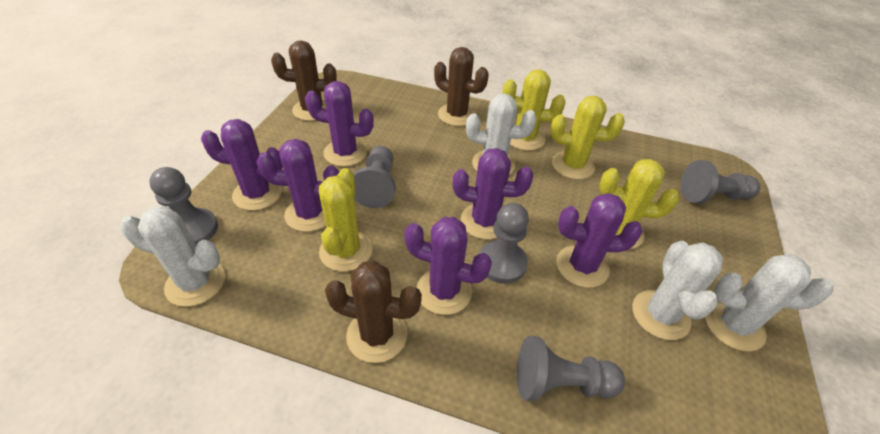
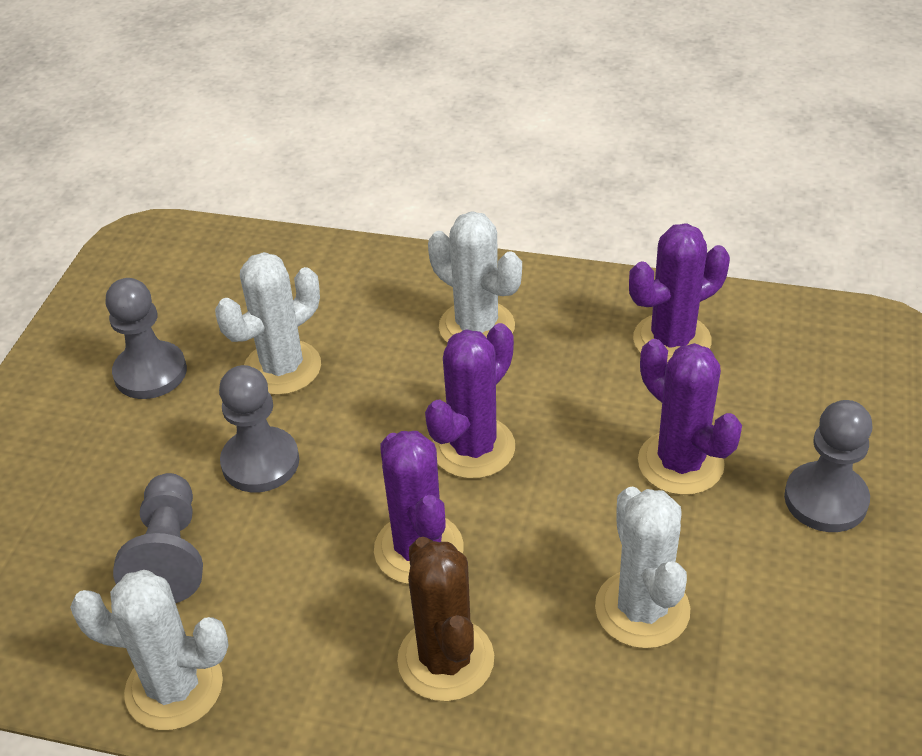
brown cactus: 3 -> 1
grey pawn: 5 -> 4
purple cactus: 6 -> 4
yellow cactus: 4 -> 0

